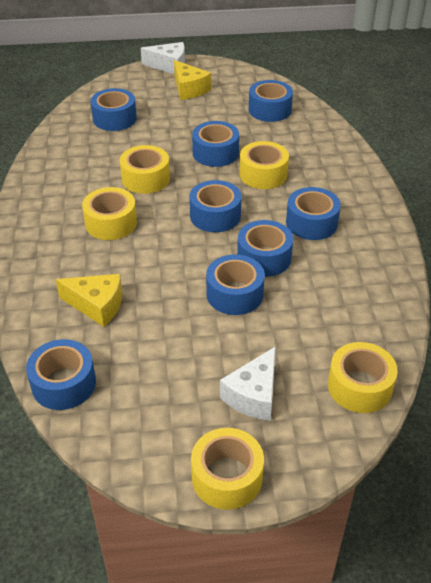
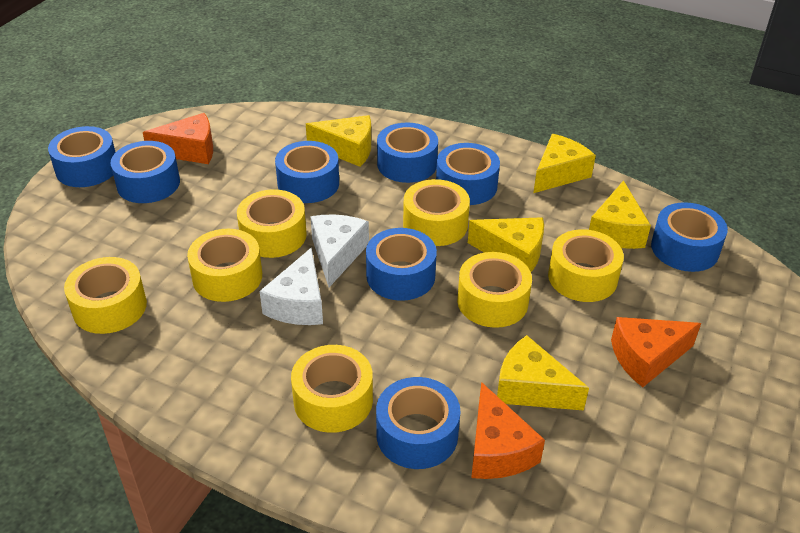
orange cheese: 0 -> 3
yellow cheese: 2 -> 5
yellow tape: 5 -> 7

